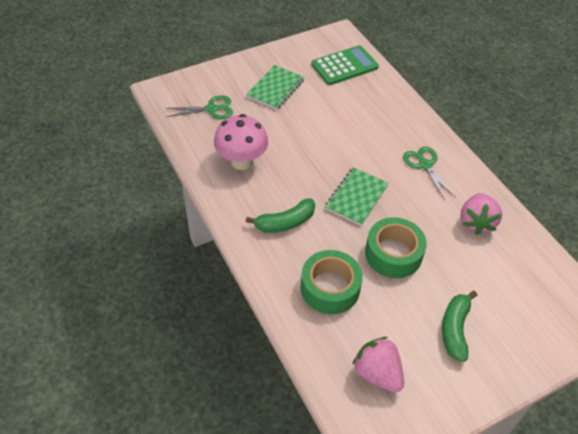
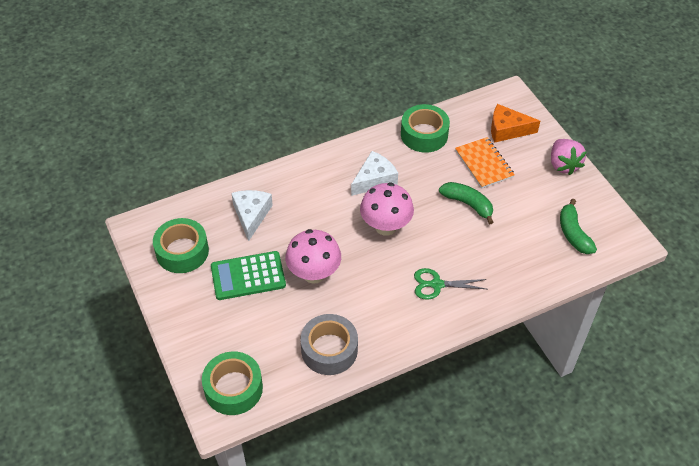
green notebook: 2 -> 0
green scissors: 2 -> 1
green tape: 2 -> 3
grey tape: 0 -> 1
orange cheese: 0 -> 1
orange notebook: 0 -> 1
pink mushroom: 1 -> 2
pink strawberry: 2 -> 1
white cheese: 0 -> 2

